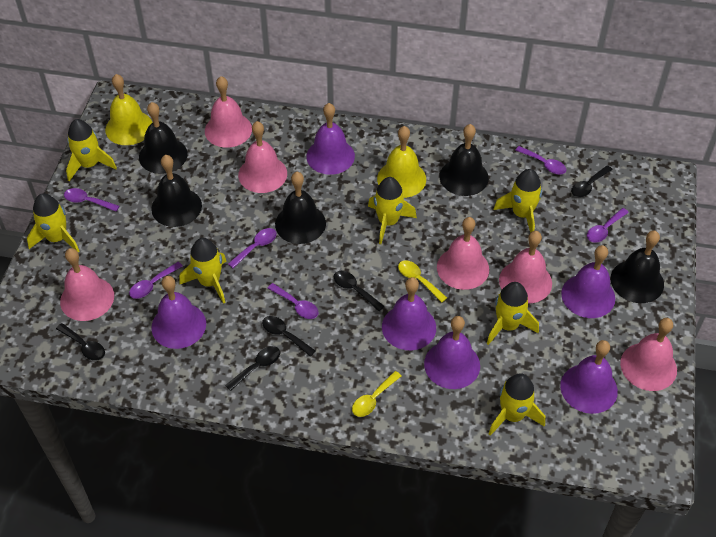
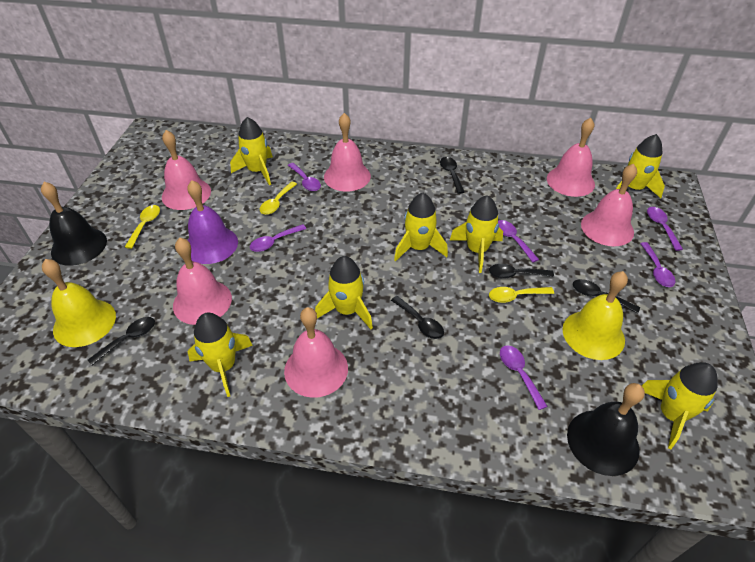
black bell: 5 -> 2
purple bell: 6 -> 1
yellow spoon: 2 -> 3

